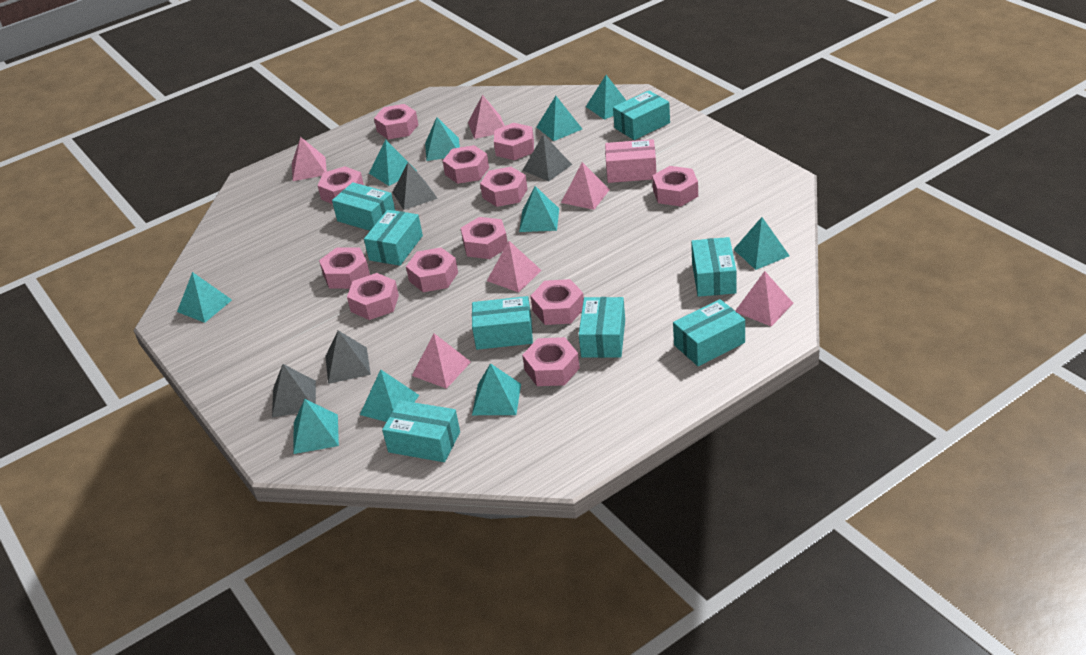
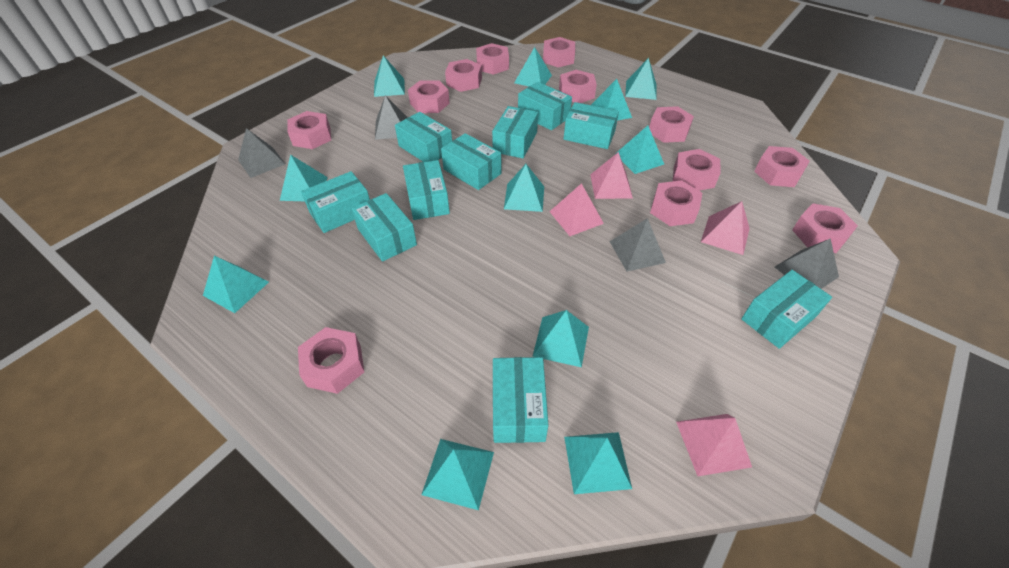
pink box: 1 -> 0
pink pyramid: 6 -> 4
turquoise box: 8 -> 10
turquoise pyramid: 10 -> 11

